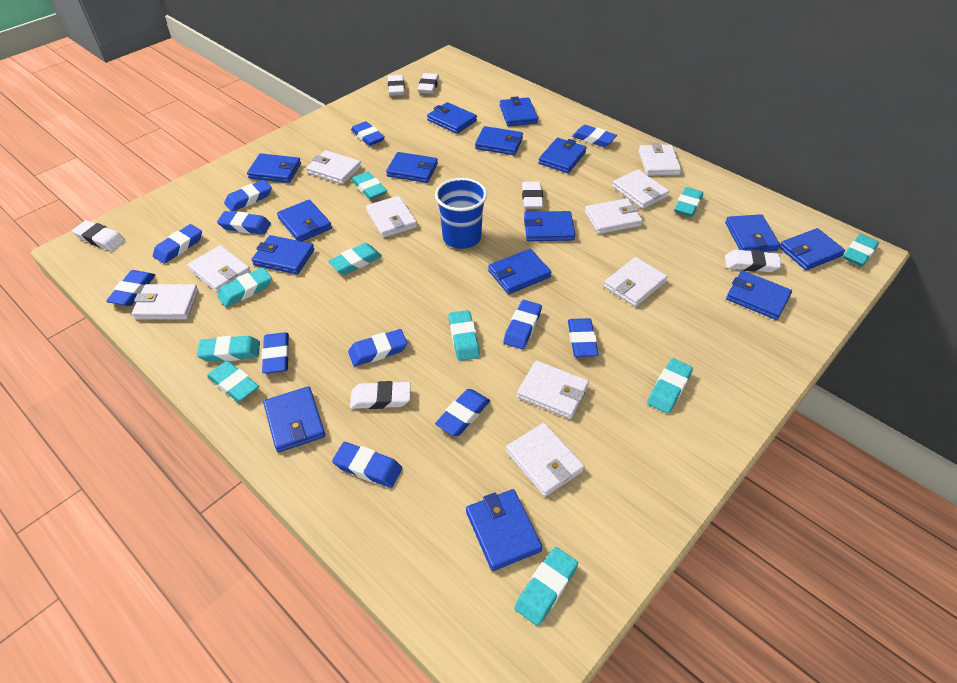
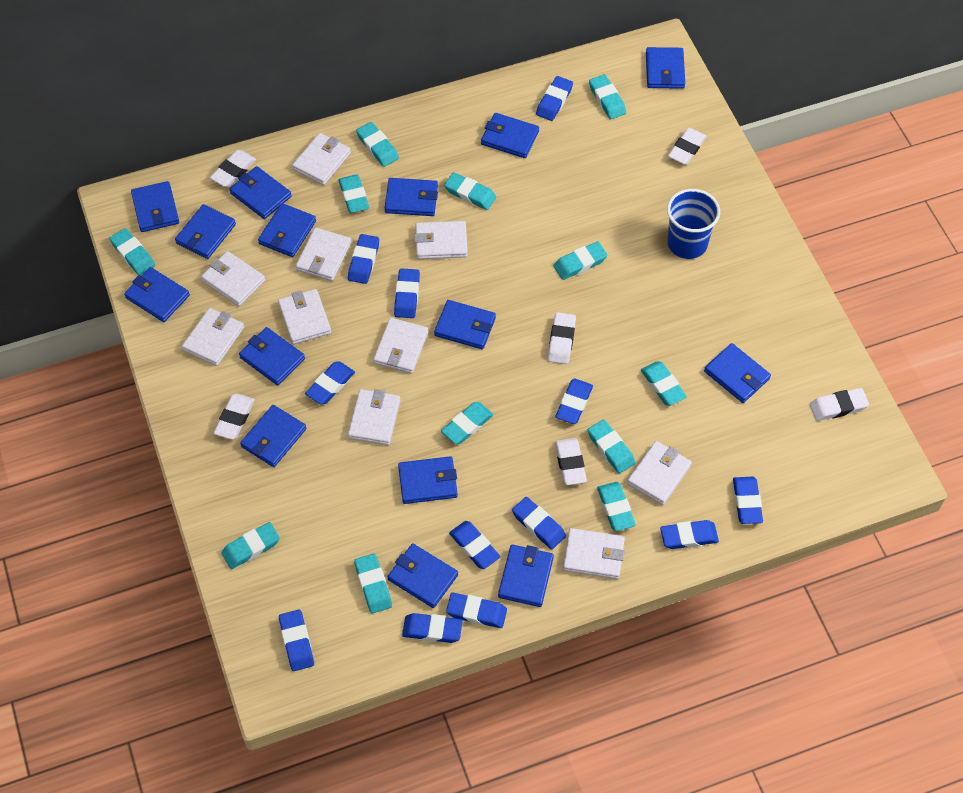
turquoise eraser: 10 -> 12

